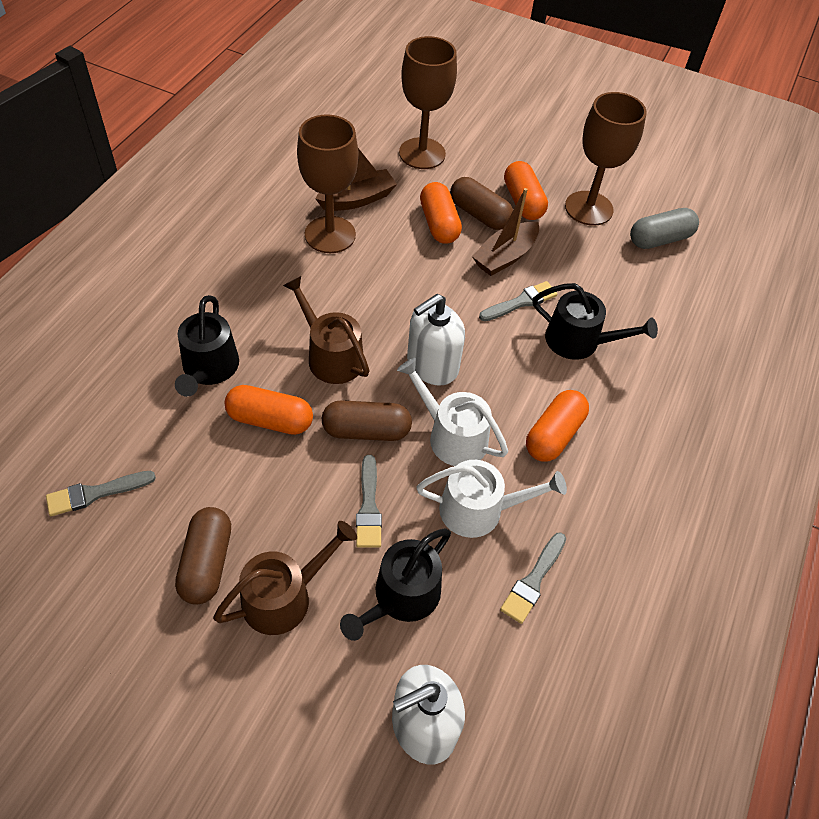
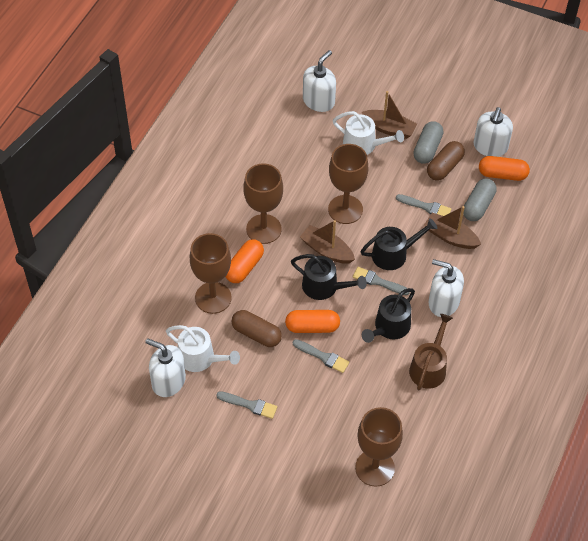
brown boat: 2 -> 3
brown capsule: 3 -> 2
brown goblet: 3 -> 4
brown watering can: 2 -> 1
grey capsule: 1 -> 2
orange capsule: 4 -> 3
white soap dispenser: 2 -> 4

